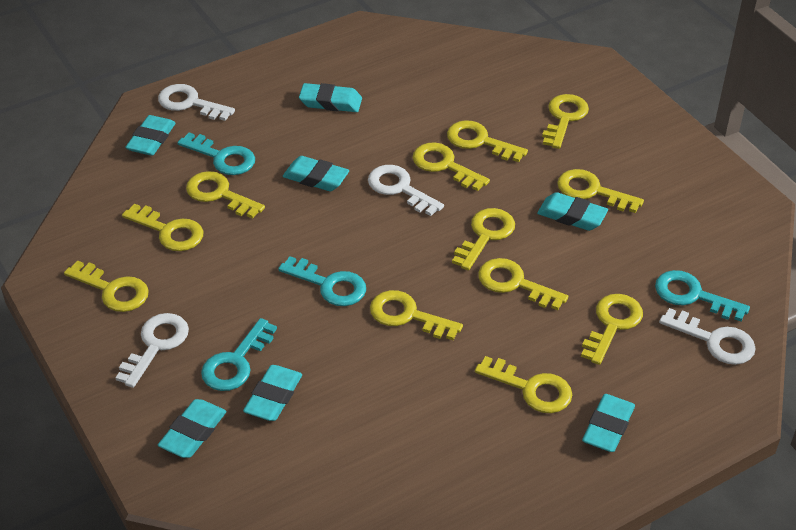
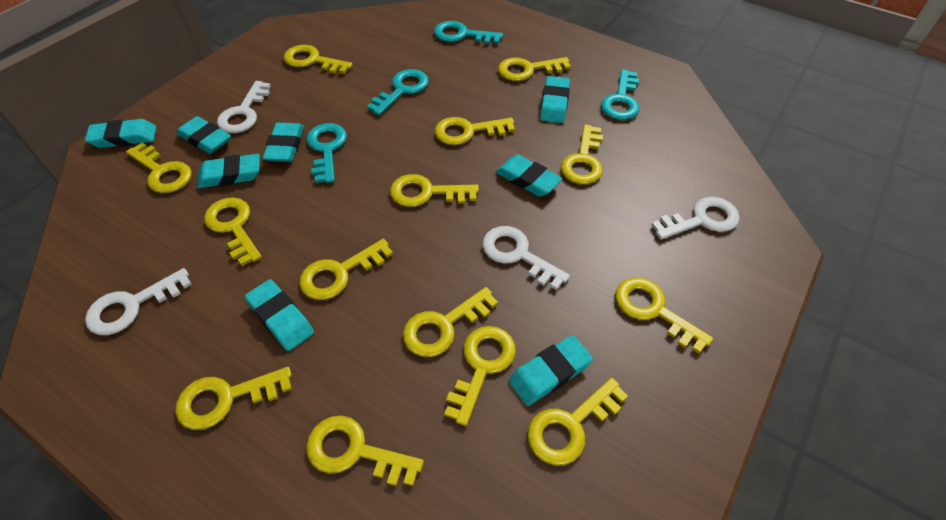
turquoise eraser: 7 -> 8
yellow key: 12 -> 14

